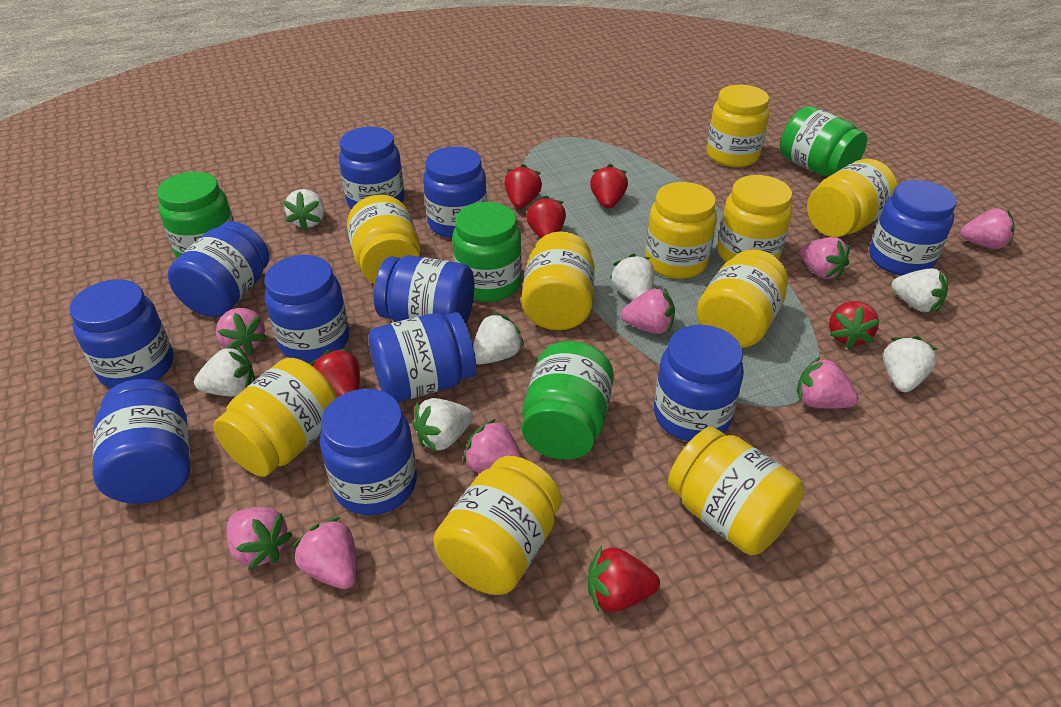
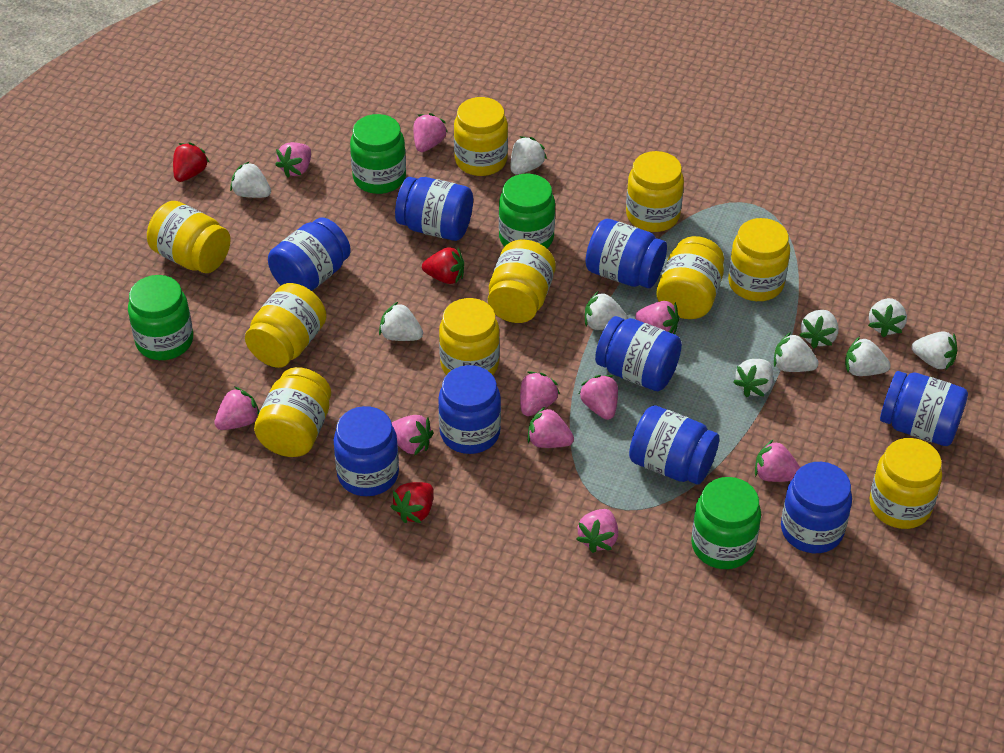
blue jar: 11 -> 9
pink strawberry: 8 -> 10
red strawberry: 6 -> 3
white strawberry: 7 -> 10

